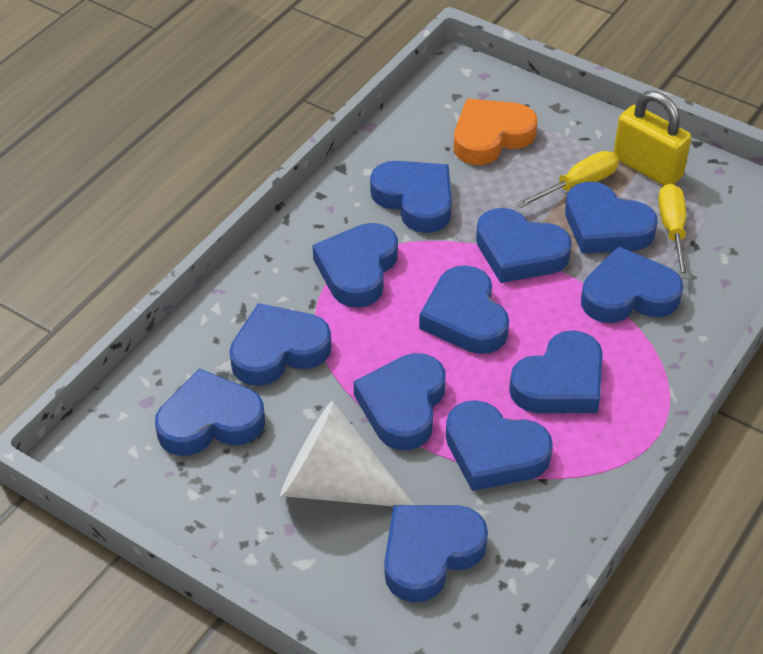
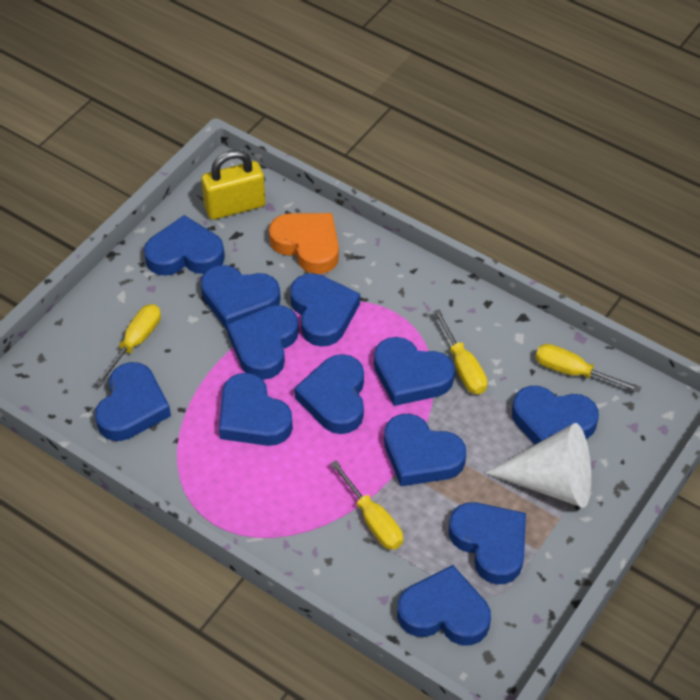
yellow screwdriver: 2 -> 4

